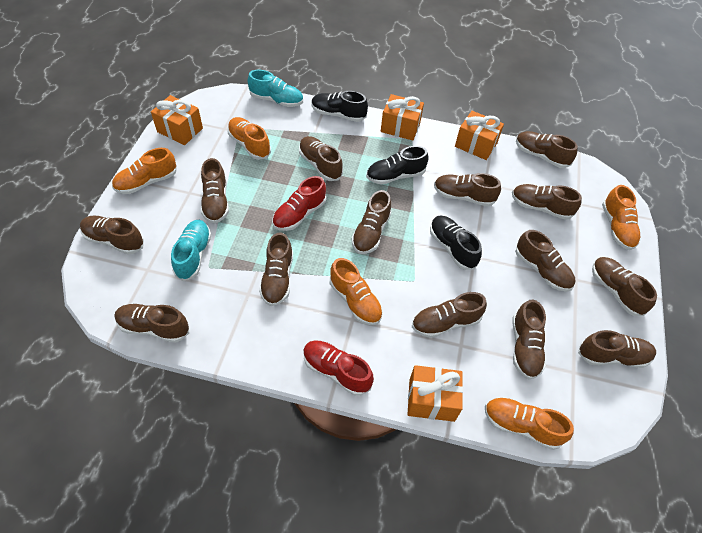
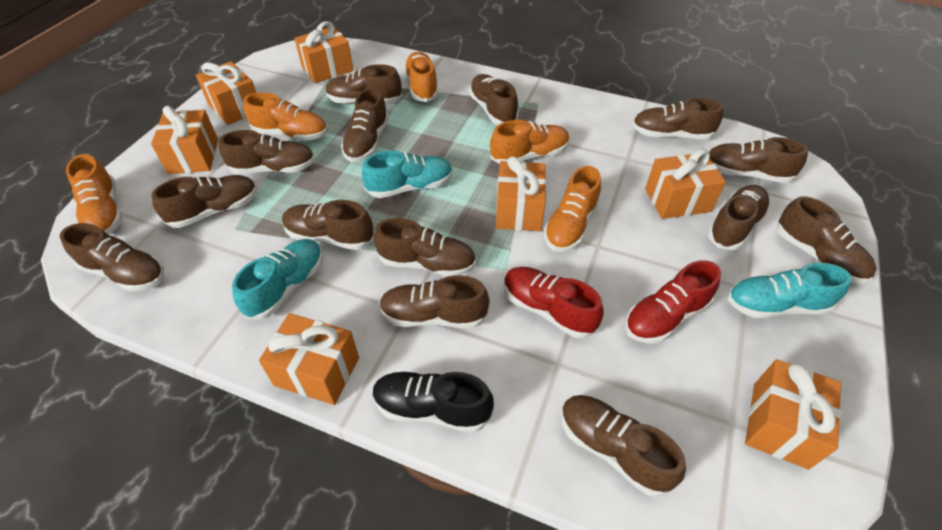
black shoe: 3 -> 1
orange gift: 4 -> 7
turquoise shoe: 2 -> 3

